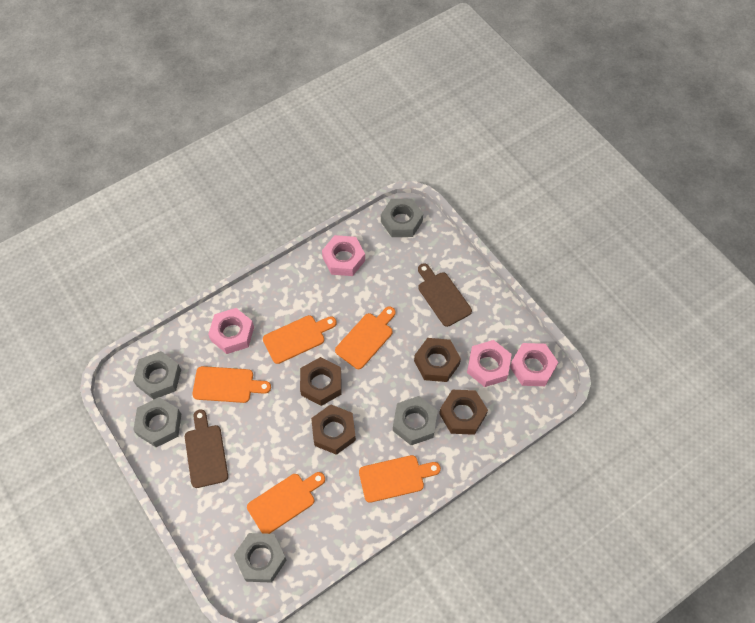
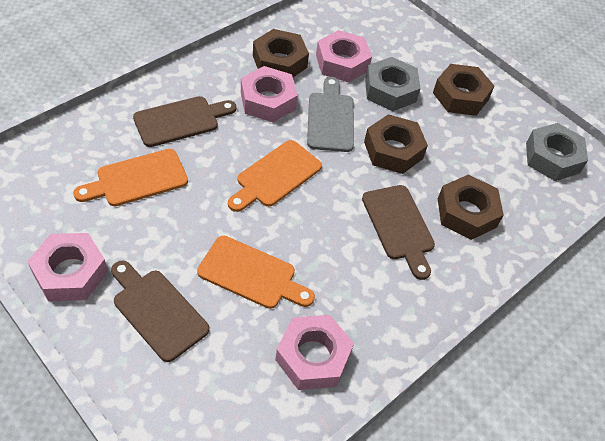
brown cutting board: 2 -> 3
grey cutting board: 0 -> 1
grey nut: 5 -> 2
orange cutting board: 5 -> 3

